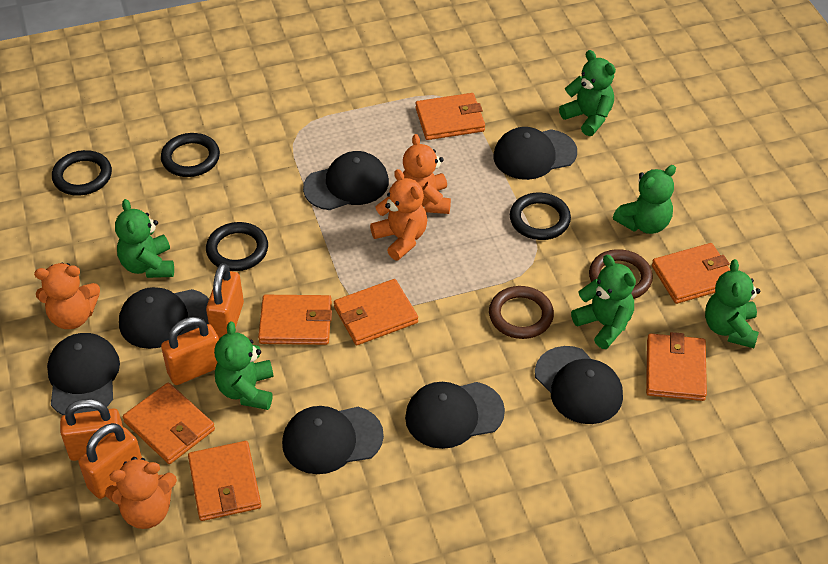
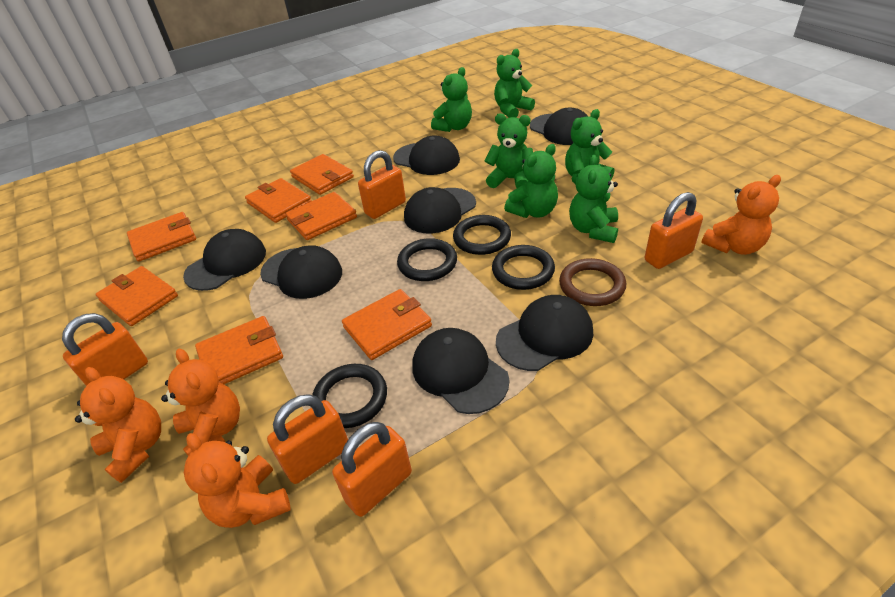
brown ring: 2 -> 1
orange padlock: 4 -> 5

